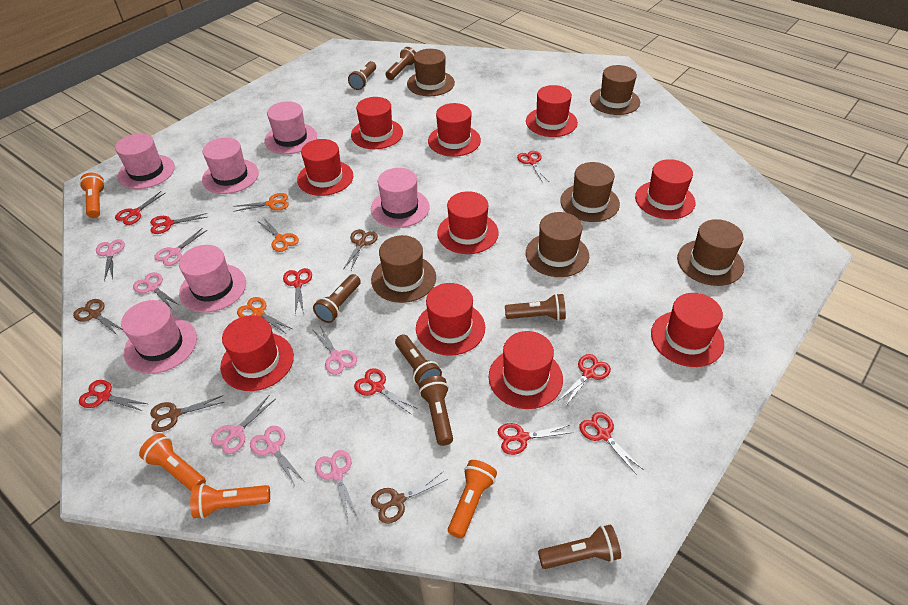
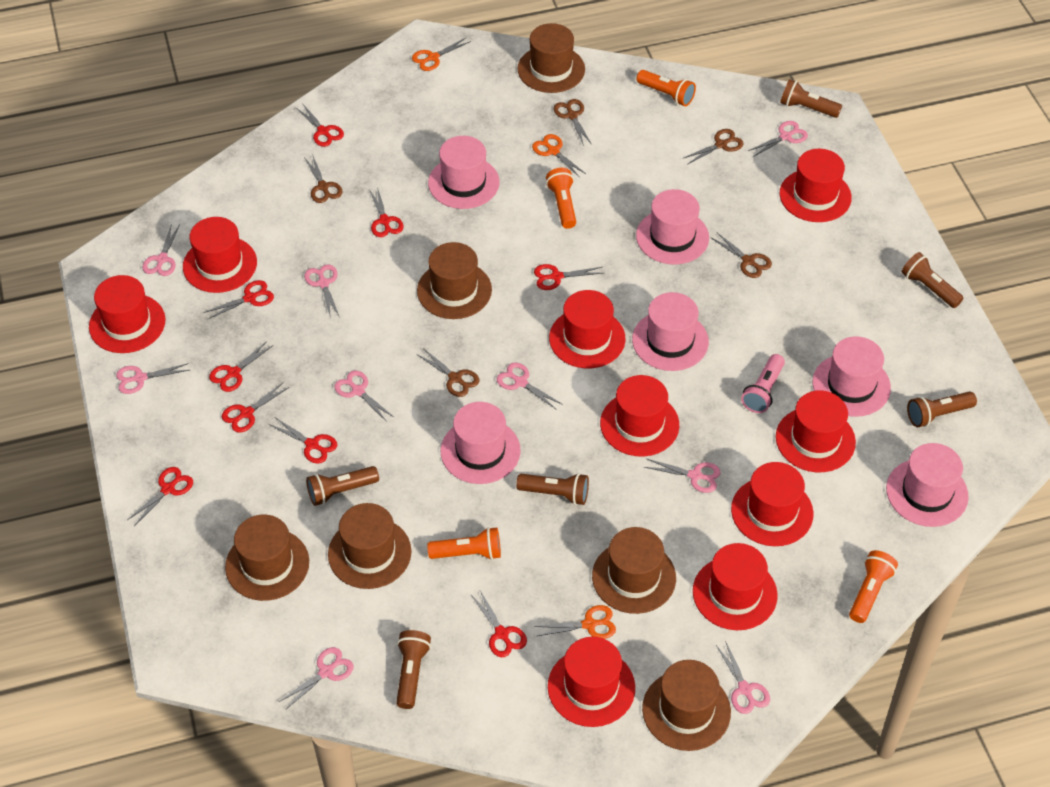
brown flashlight: 7 -> 6
brown scissors: 4 -> 5
pink flashlight: 0 -> 1
pink scissors: 7 -> 9
red hat: 10 -> 9

